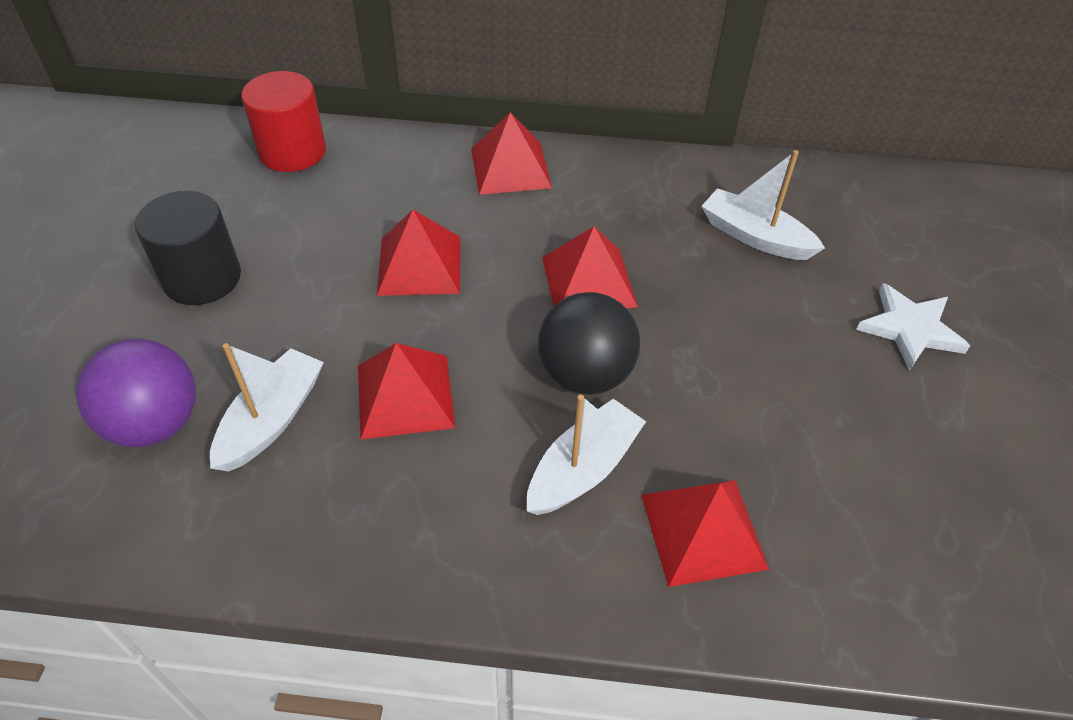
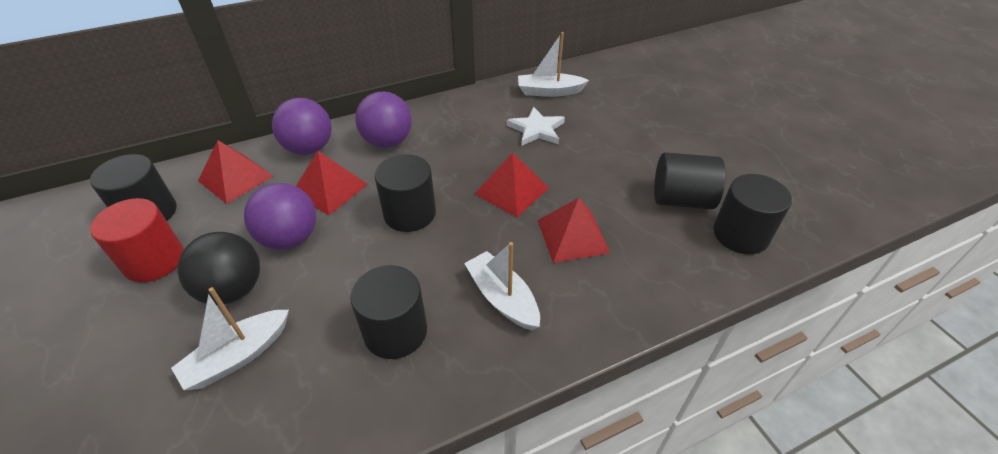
black cylinder: 1 -> 5
purple ball: 1 -> 3
red pyramid: 5 -> 4

